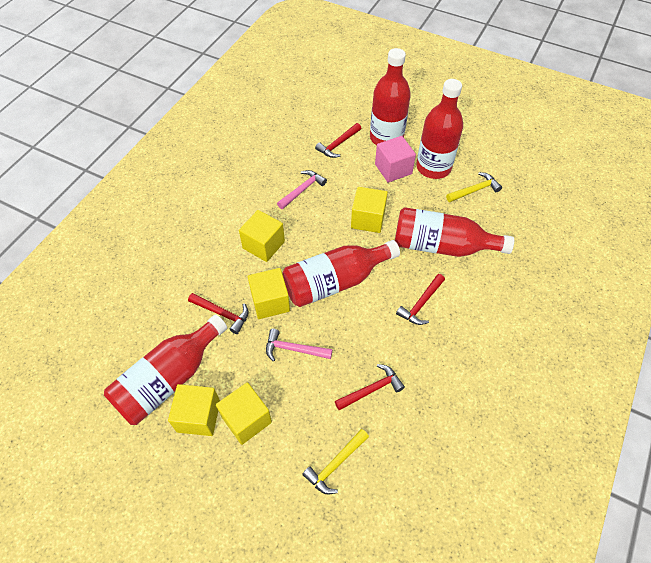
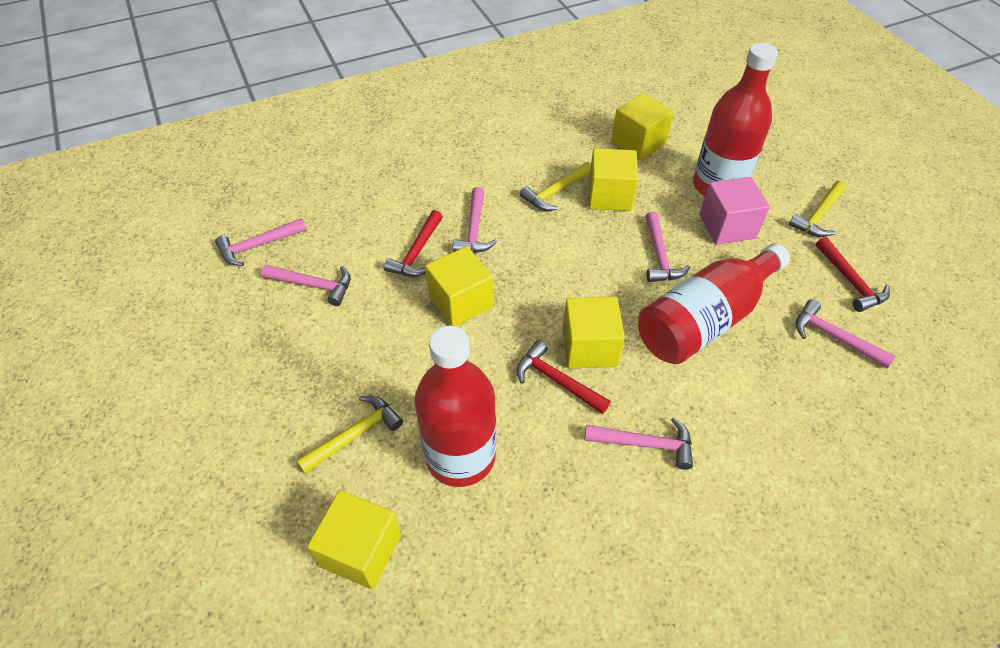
pink hammer: 2 -> 6
red bottle: 5 -> 3
red hammer: 4 -> 3
yellow hammer: 2 -> 3

